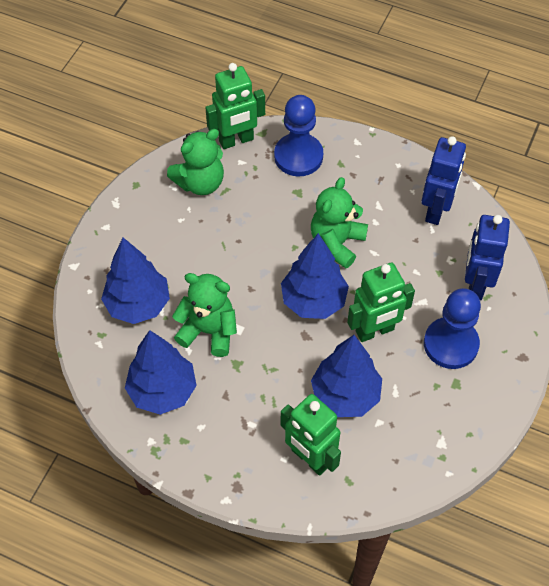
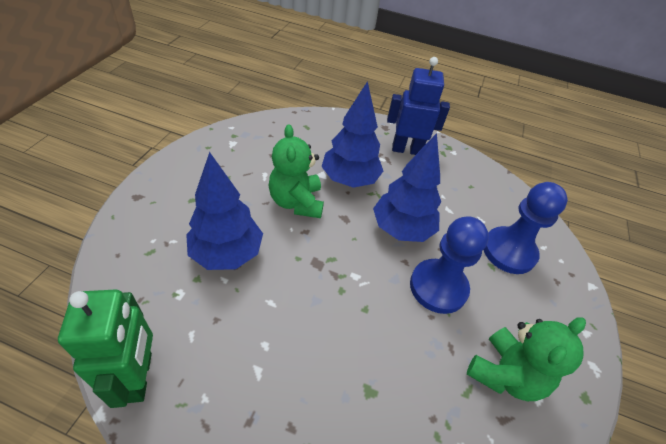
blue robot: 2 -> 1
blue tree: 4 -> 3
green robot: 3 -> 1
green teddy bear: 3 -> 2

